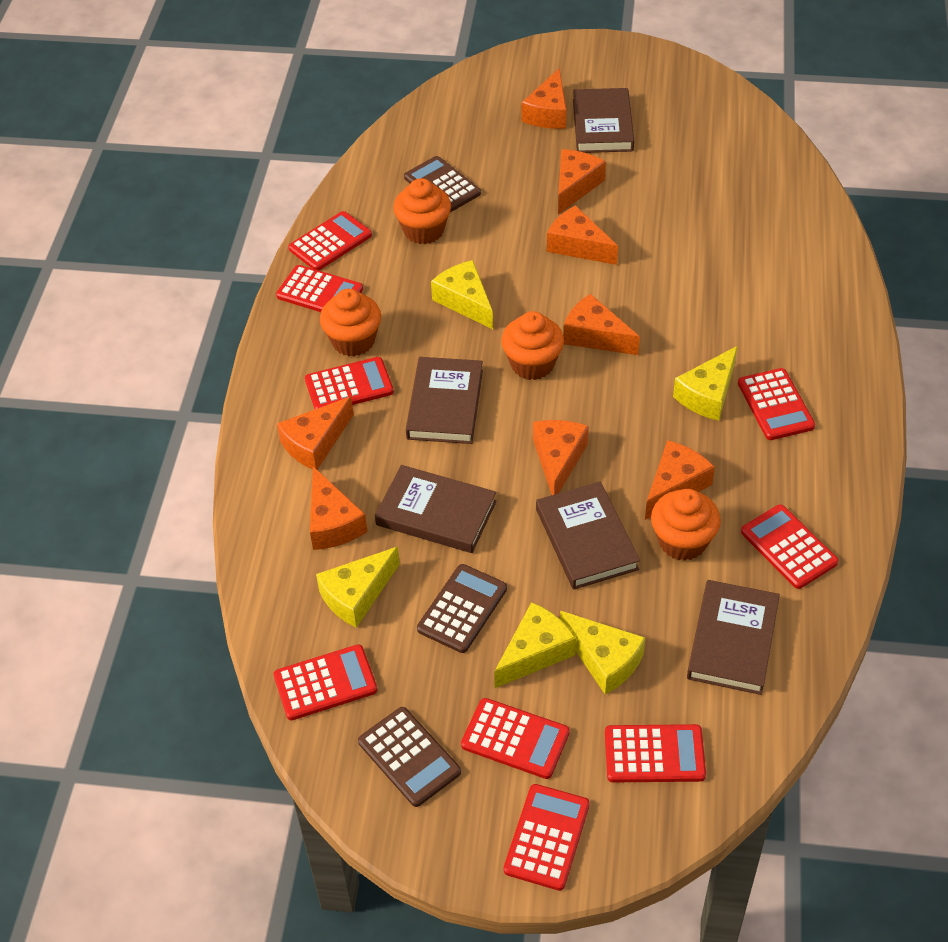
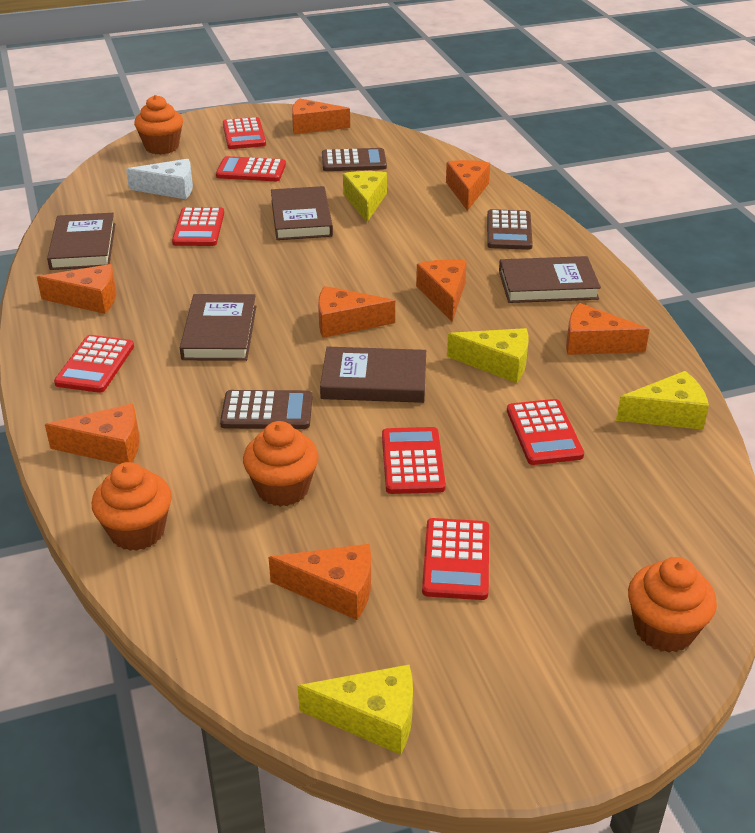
red calculator: 9 -> 7
white cheese: 0 -> 1
yellow cheese: 5 -> 4

